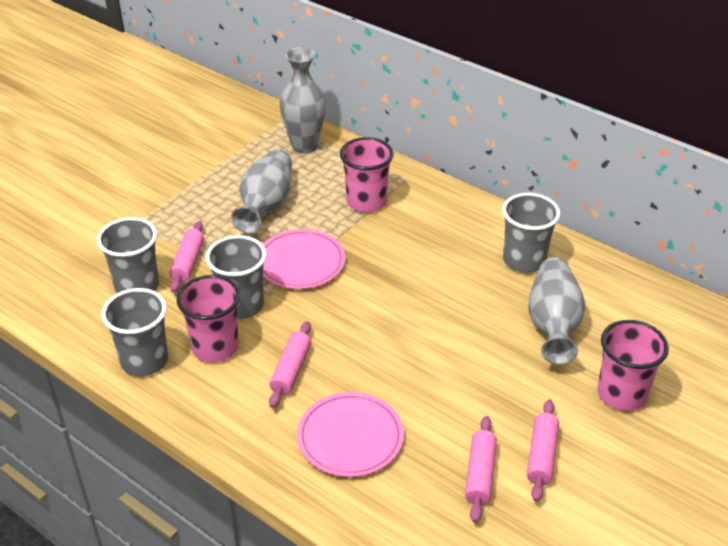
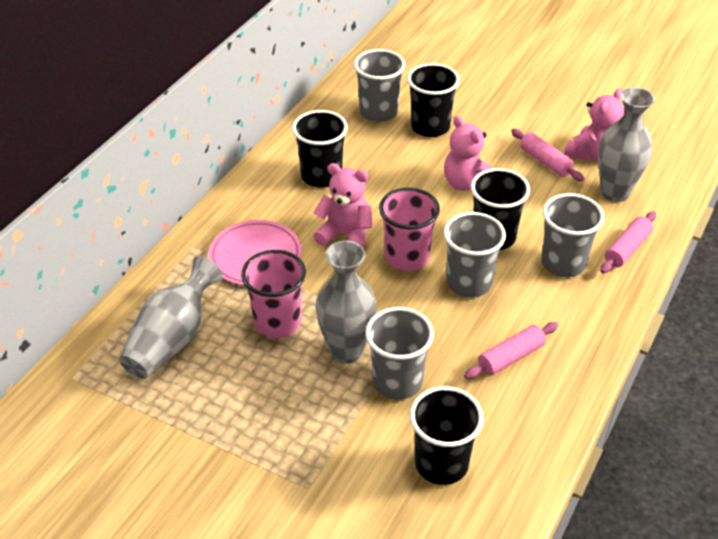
black cup: 0 -> 4
pink cup: 3 -> 2
pink plate: 2 -> 1
pink rolling pin: 4 -> 3
pink teddy bear: 0 -> 3

